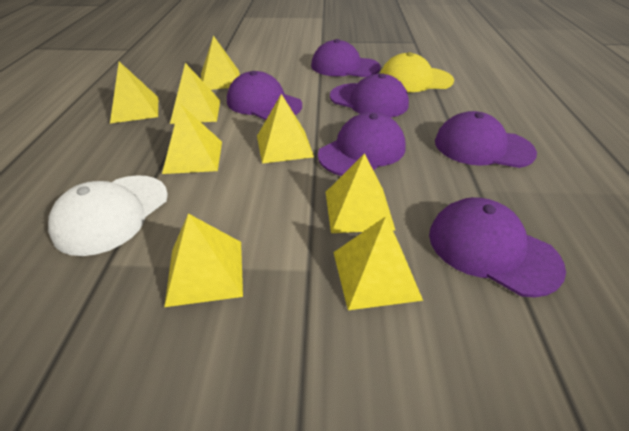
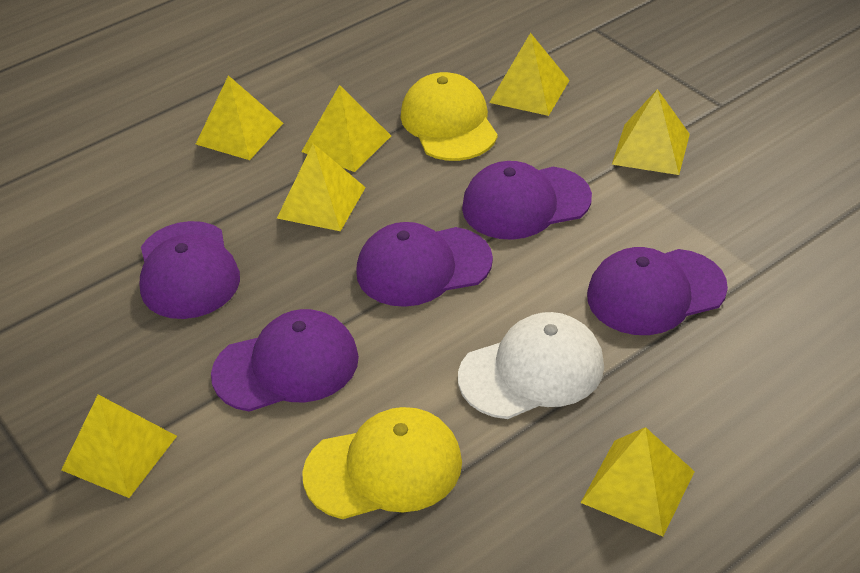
purple cap: 6 -> 5
yellow cap: 1 -> 2
yellow pyramid: 8 -> 7

